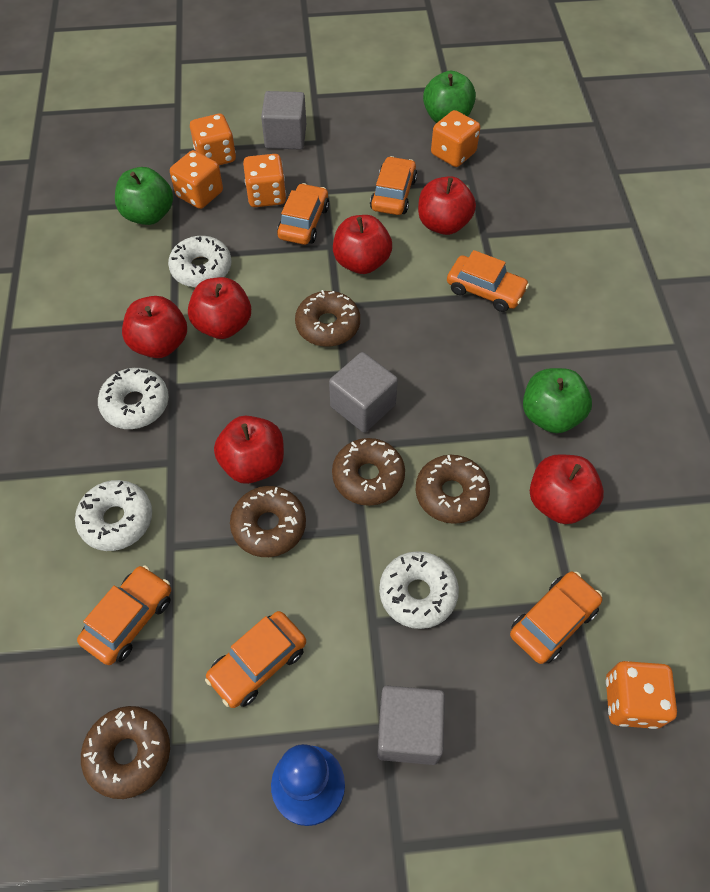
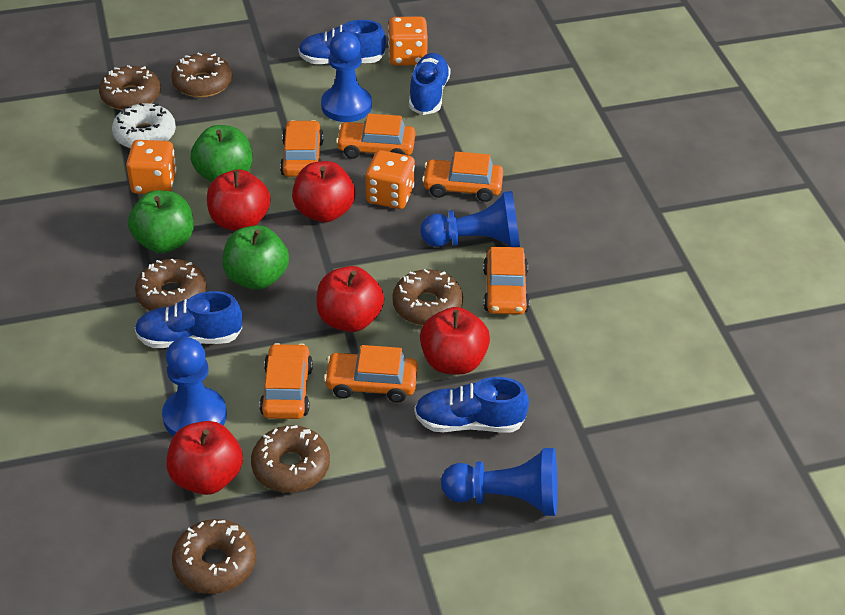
blue pawn: 1 -> 4
blue shoe: 0 -> 4
brown donut: 5 -> 6
grey cube: 3 -> 0
orange dice: 5 -> 3
red apple: 6 -> 5
white donut: 4 -> 1

